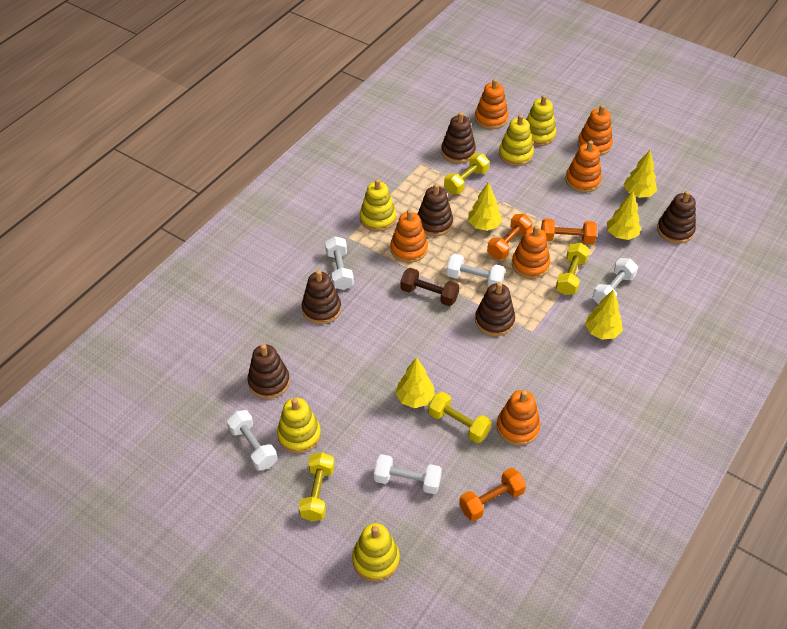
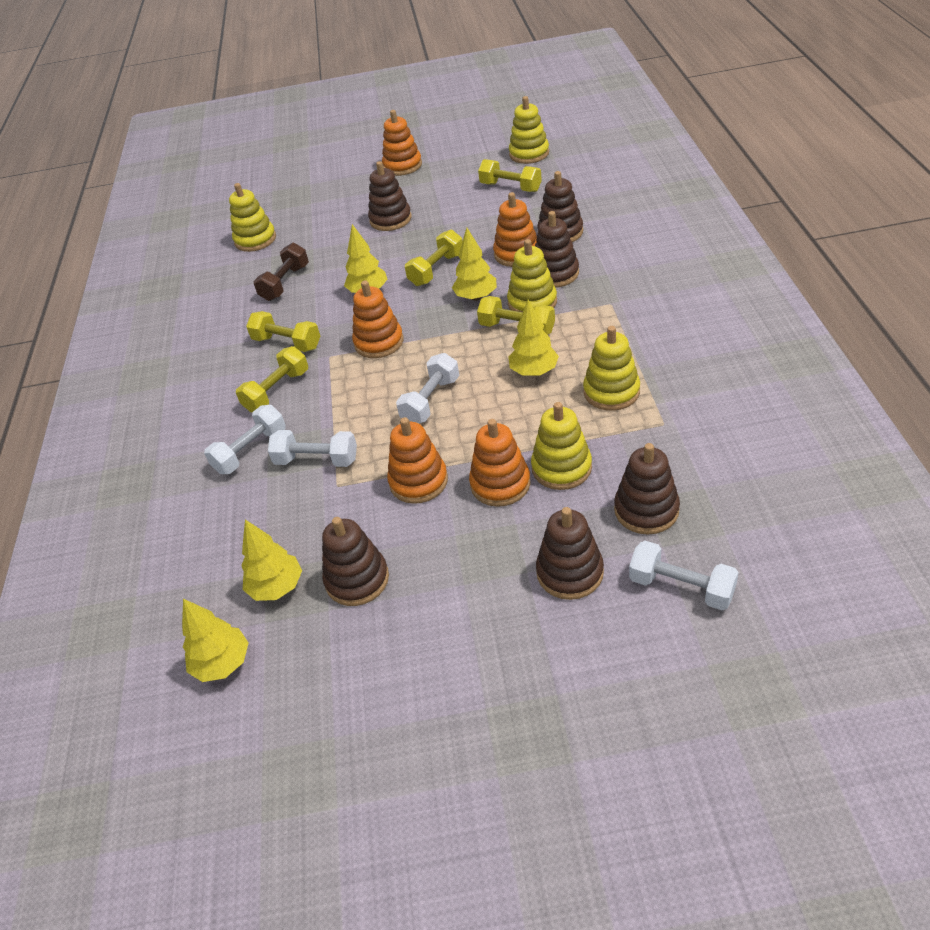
orange dumbbell: 3 -> 0
orange stacking toy: 6 -> 5
white dumbbell: 5 -> 4
yellow dumbbell: 4 -> 5

